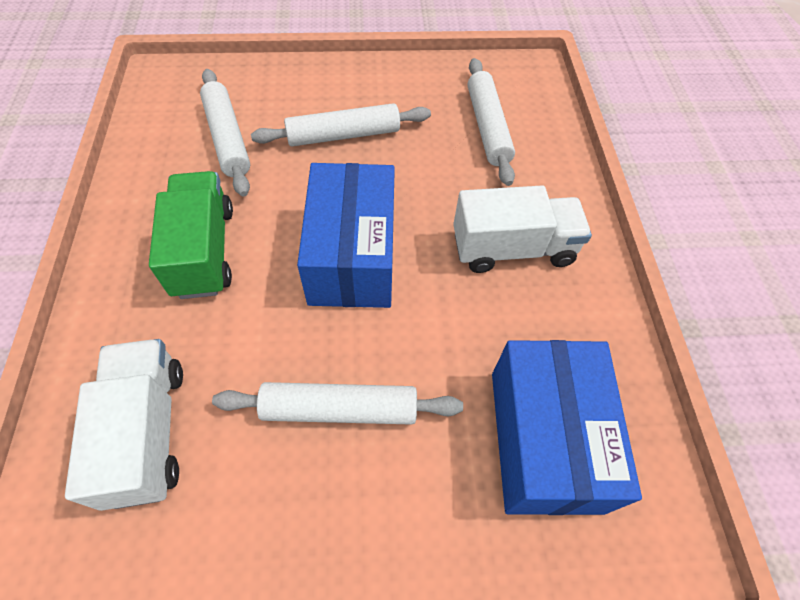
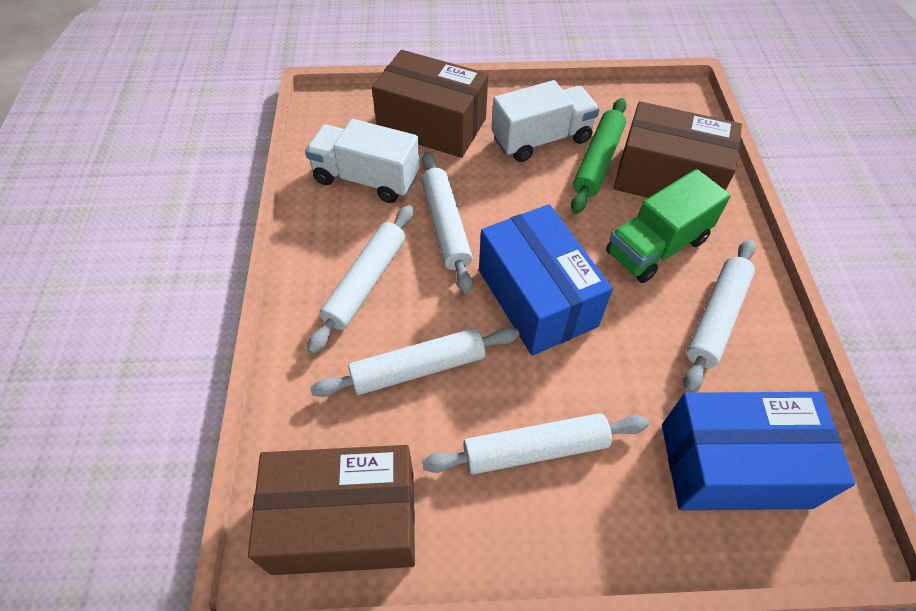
brown box: 0 -> 3
green rolling pin: 0 -> 1
white rolling pin: 4 -> 5

